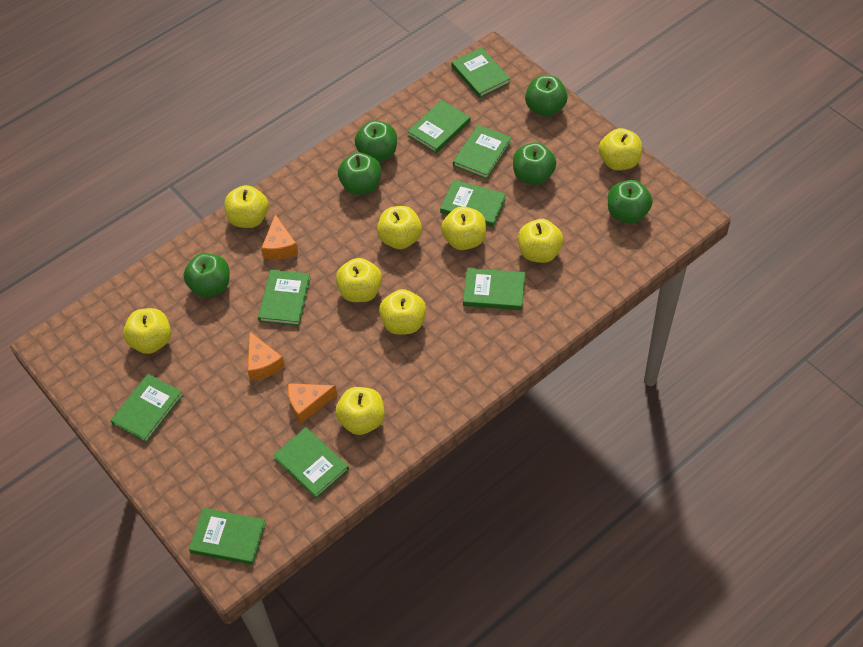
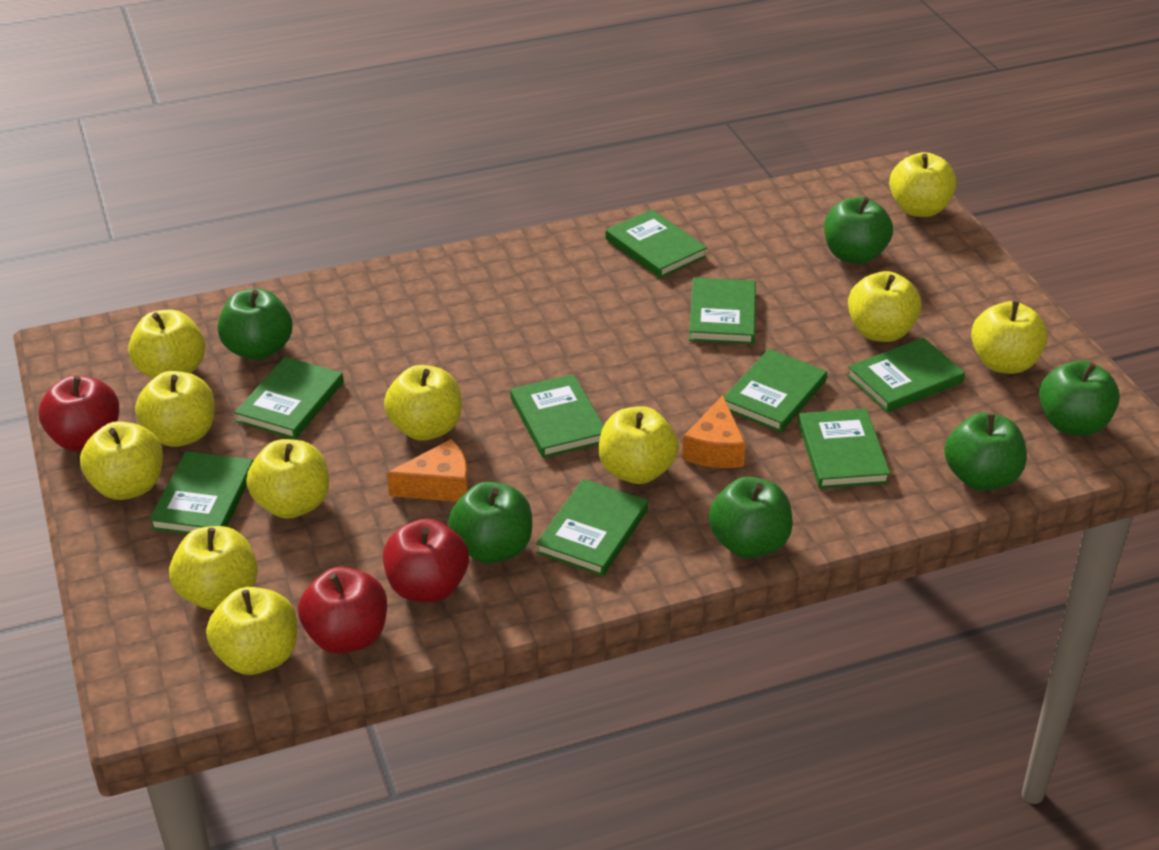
orange cheese: 3 -> 2
red apple: 0 -> 3
yellow apple: 9 -> 11

